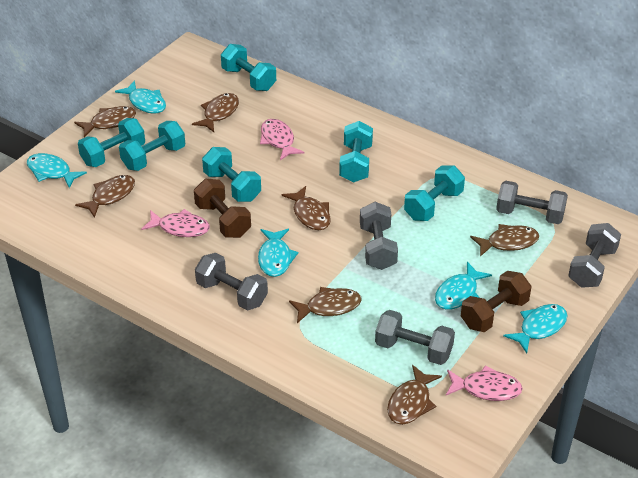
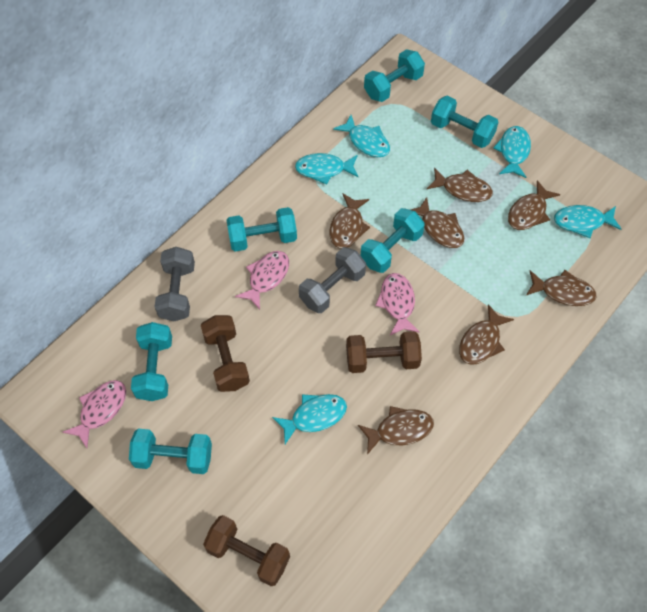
brown dumbbell: 2 -> 3
grey dumbbell: 5 -> 2

